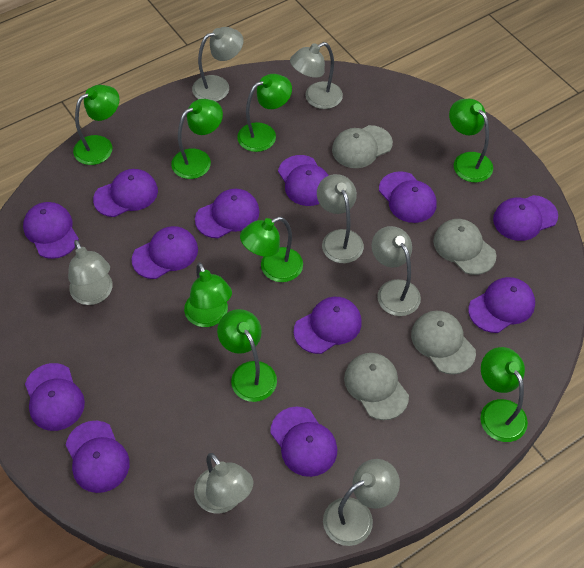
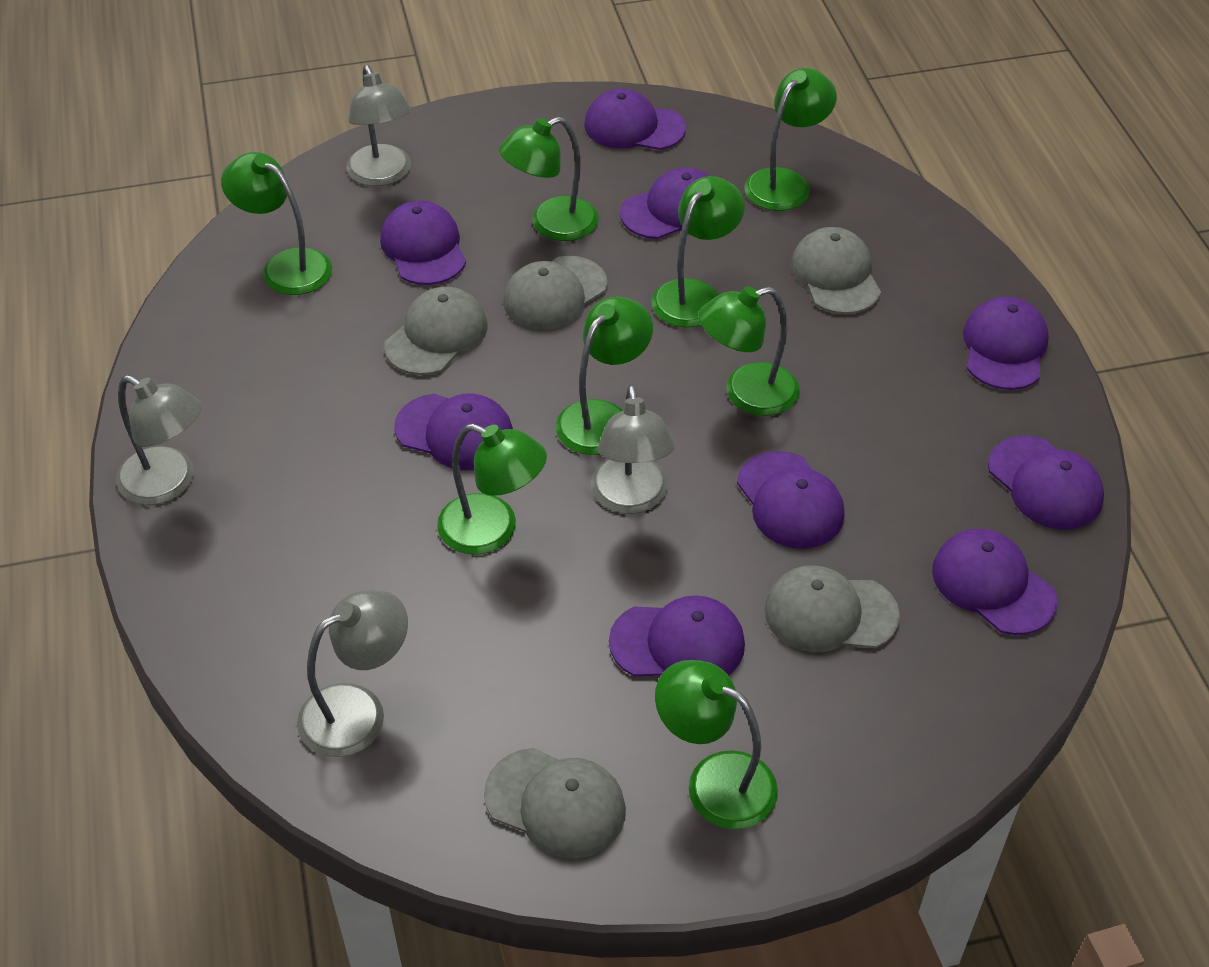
grey cap: 4 -> 5
grey lamp: 7 -> 4
purple cap: 12 -> 9

